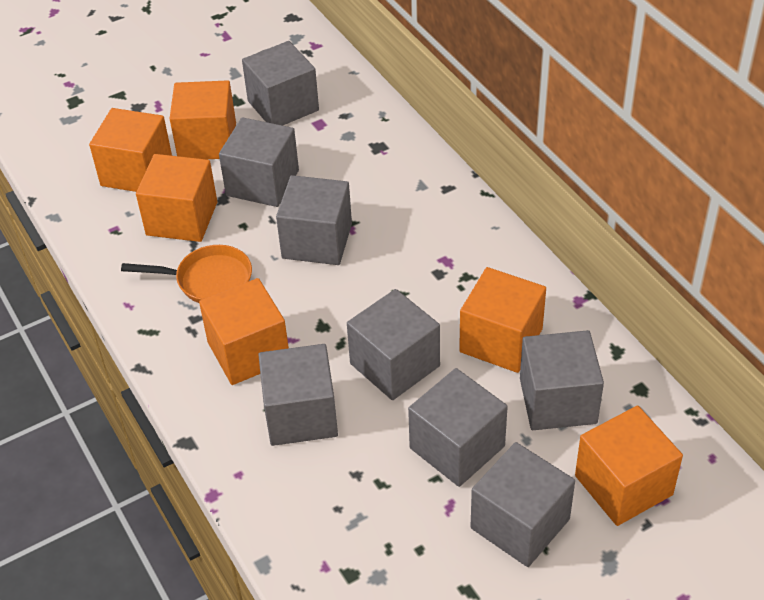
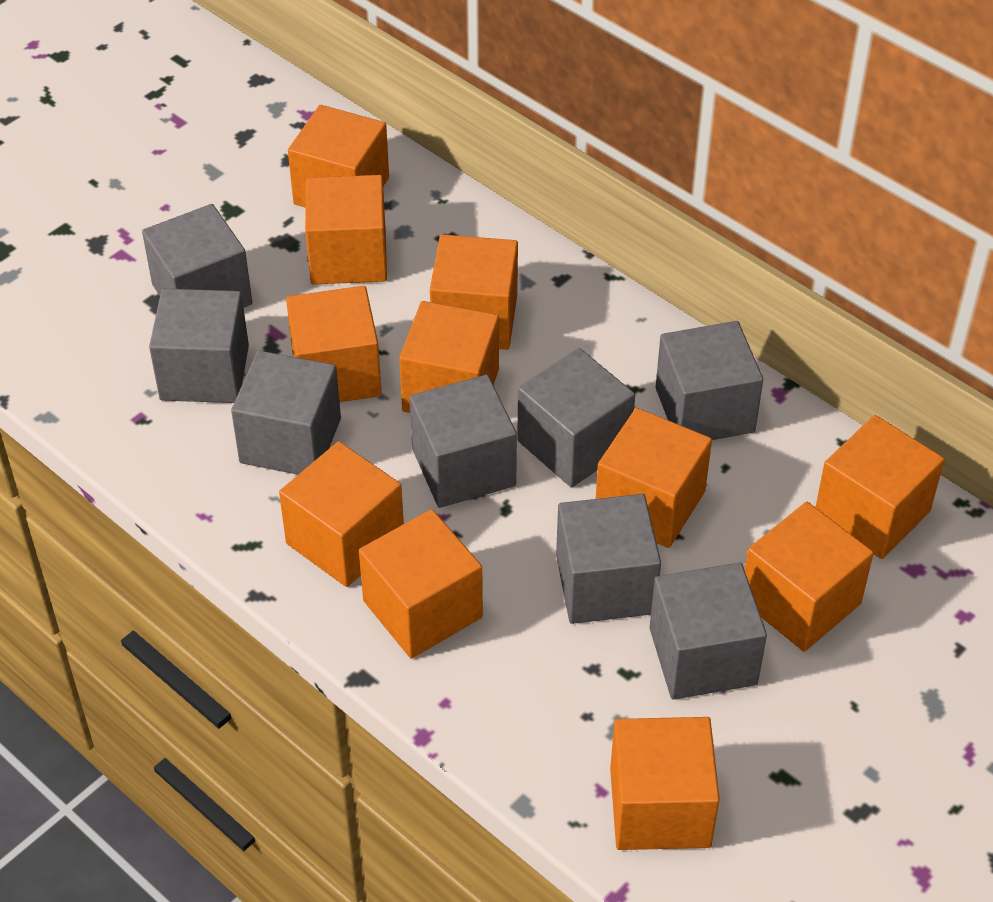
orange cube: 6 -> 11
orange pan: 1 -> 0

